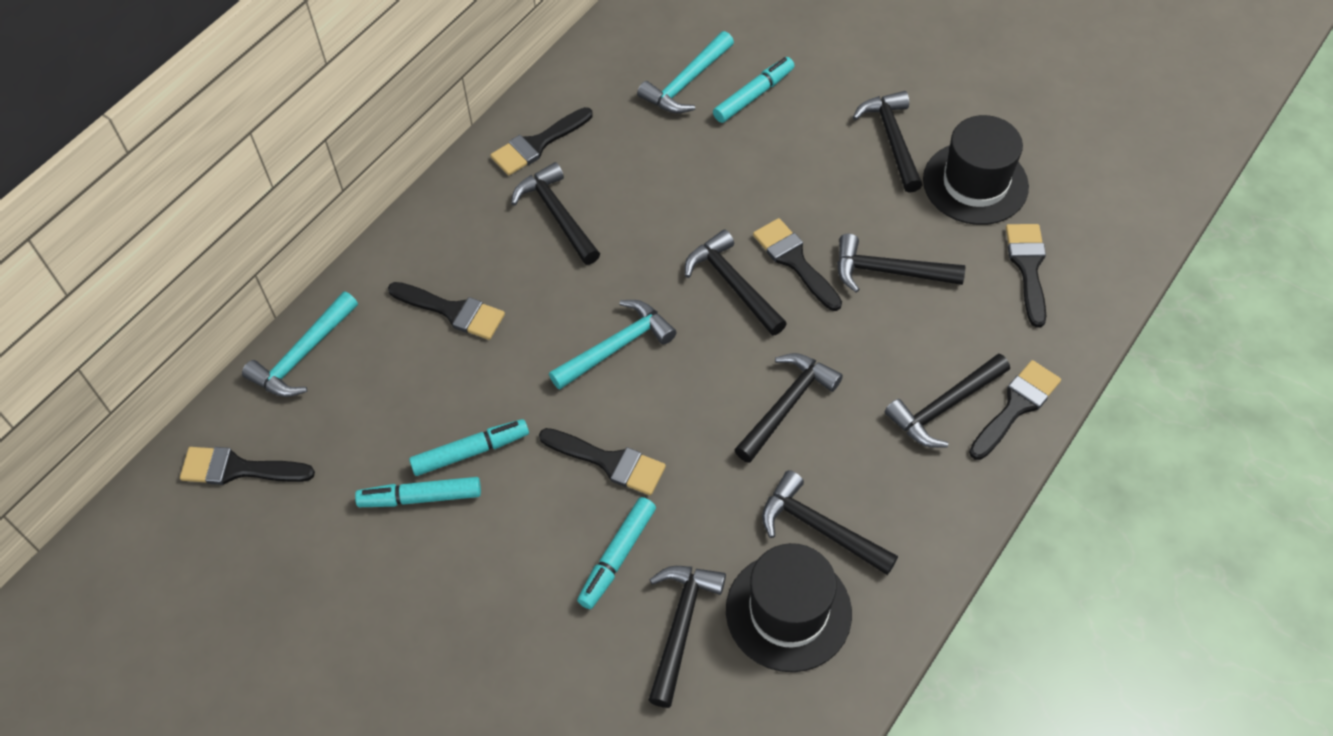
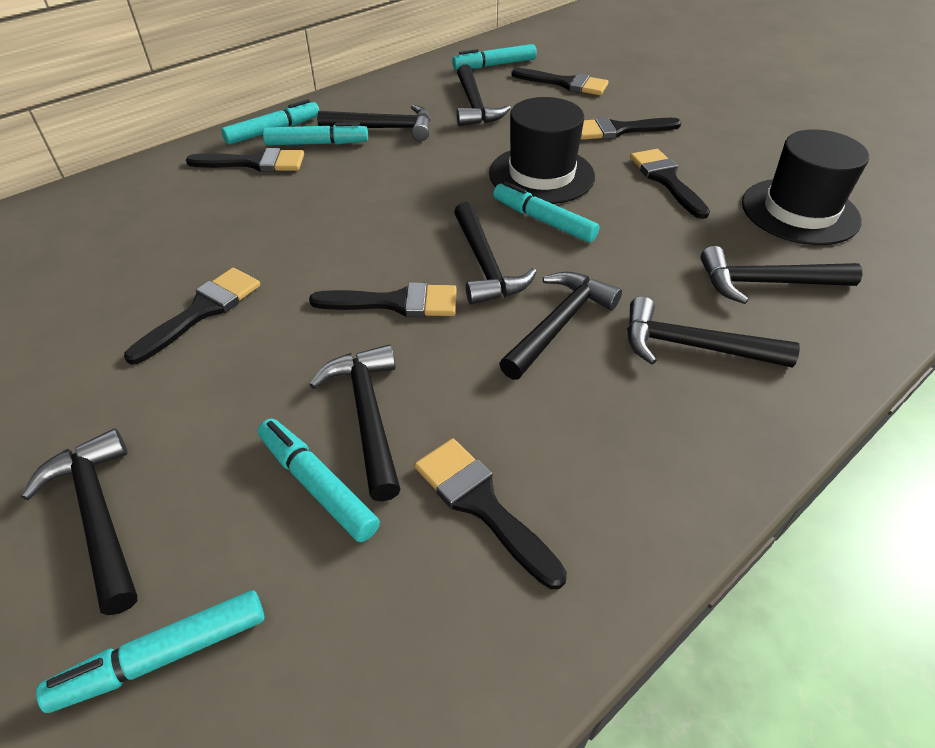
turquoise hammer: 3 -> 0
turquoise marker: 4 -> 6

